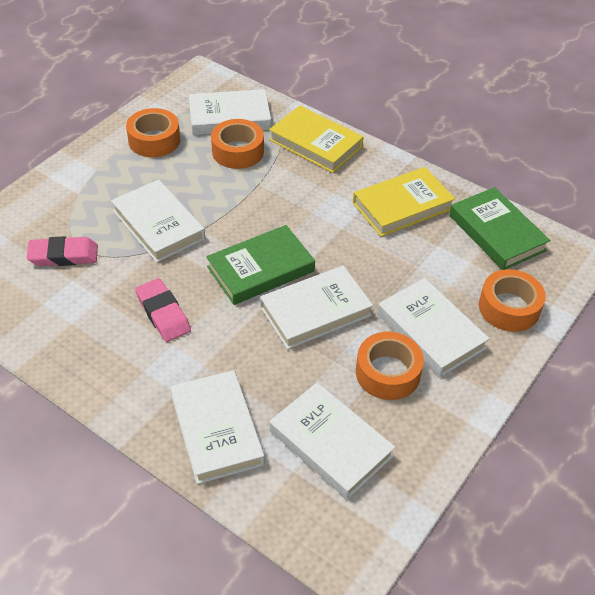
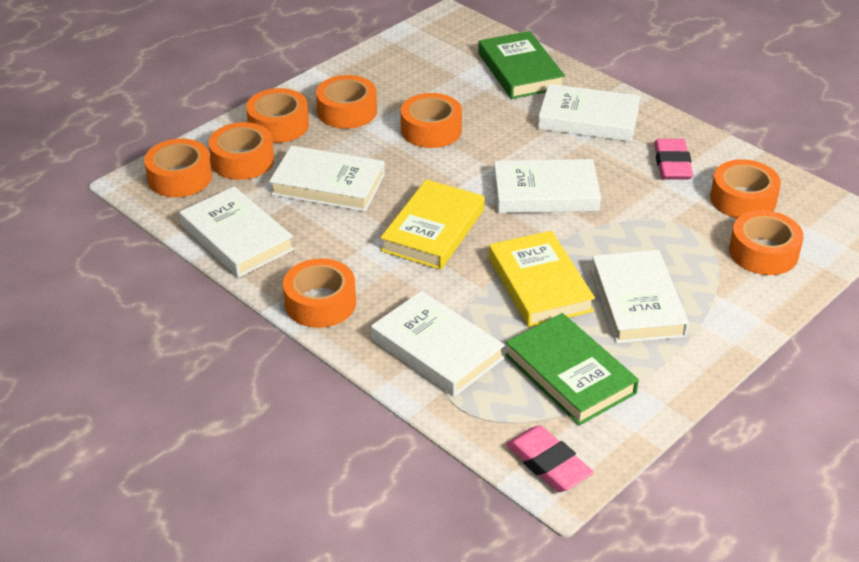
orange tape: 4 -> 8

